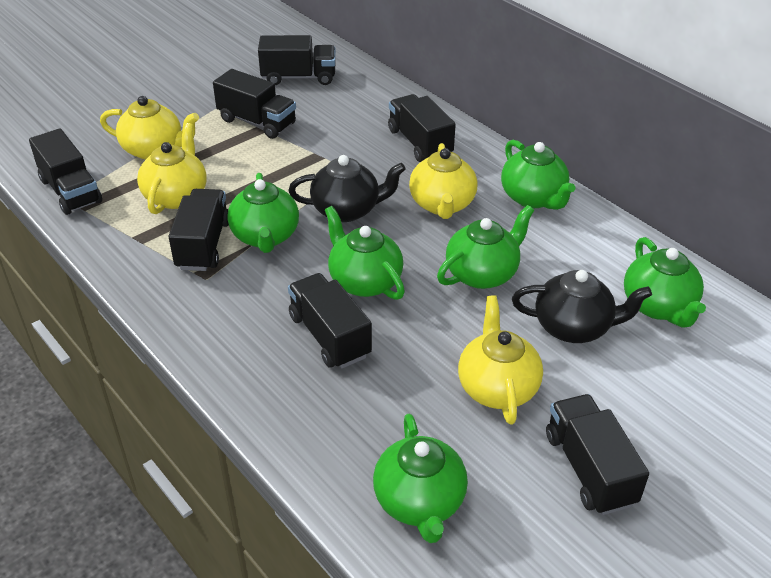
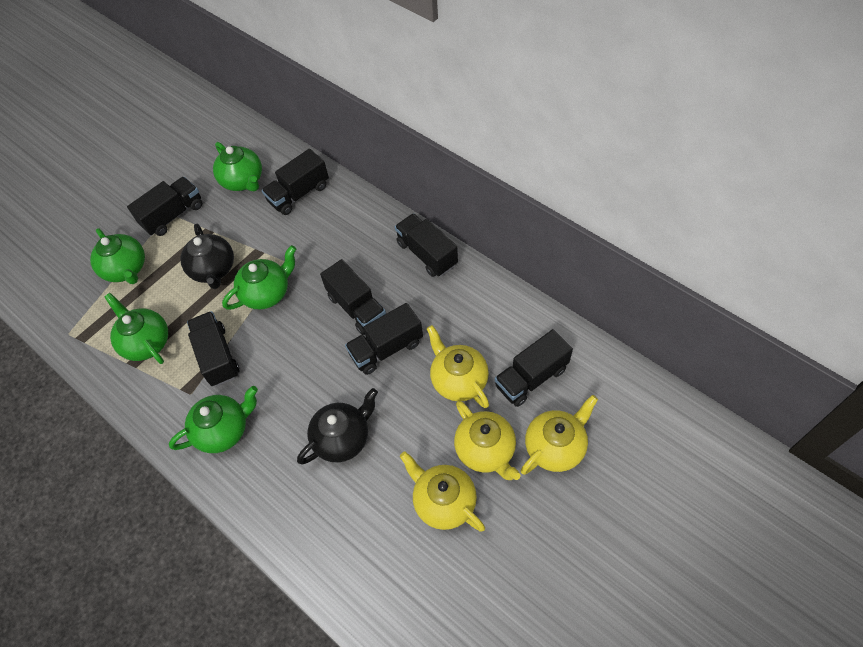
green teapot: 6 -> 5

